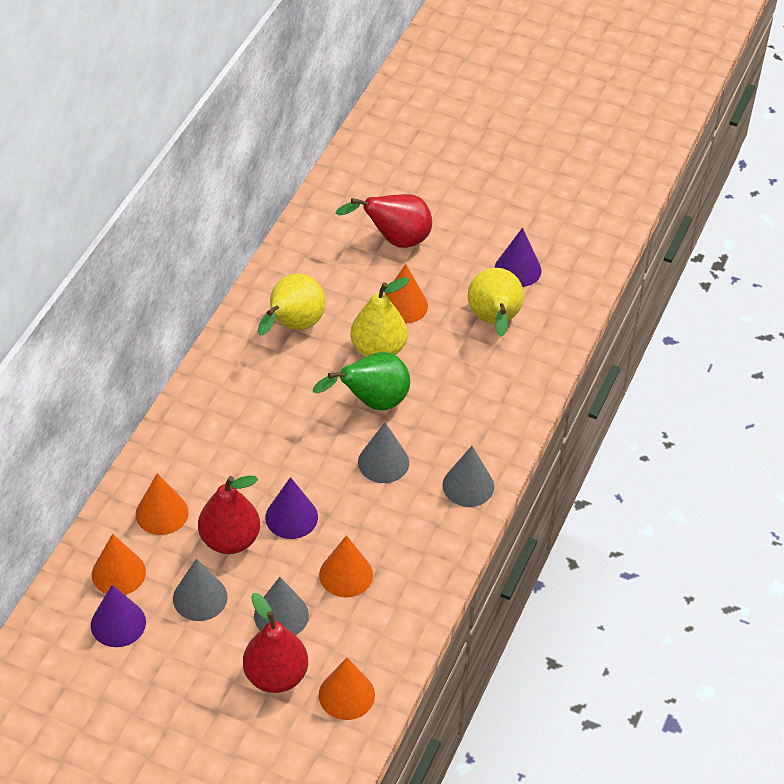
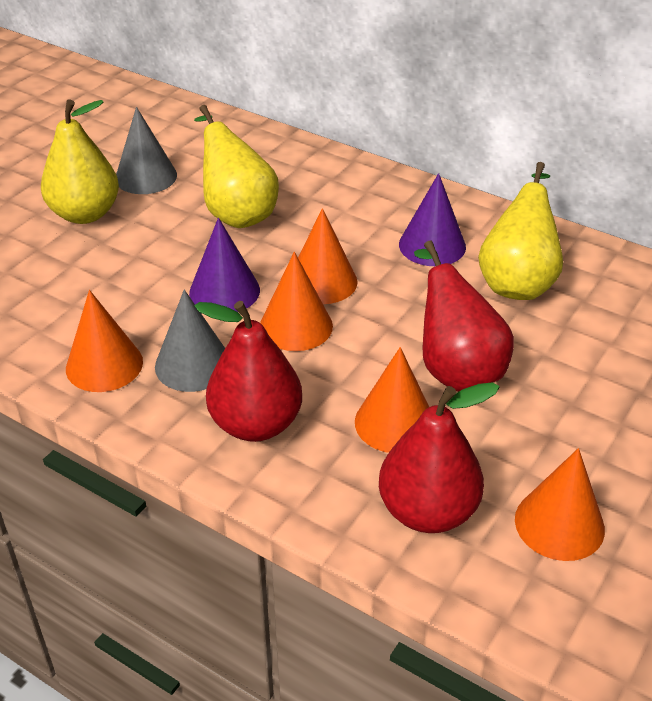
green pear: 1 -> 0
grey cone: 4 -> 2
purple cone: 3 -> 2

